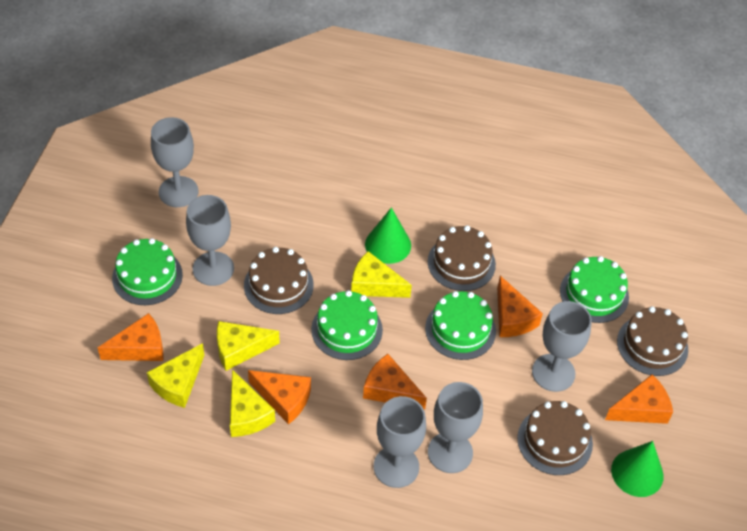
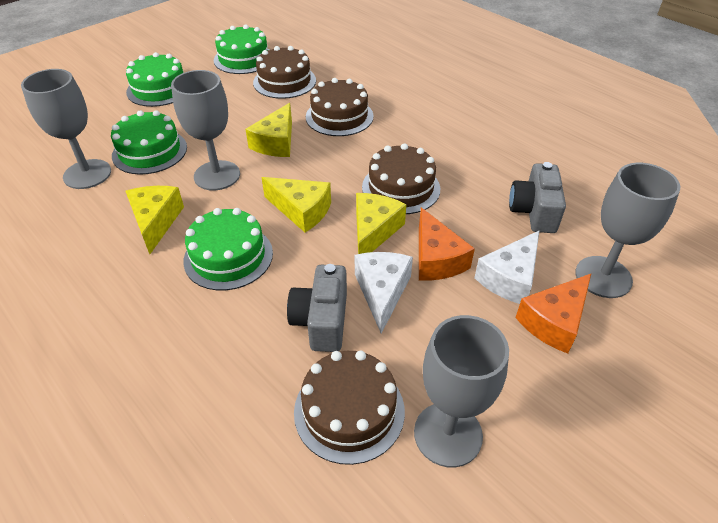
green cone: 2 -> 0
grey camera: 0 -> 2
grey goblet: 5 -> 4
orange cheese: 5 -> 2
white cheese: 0 -> 2

